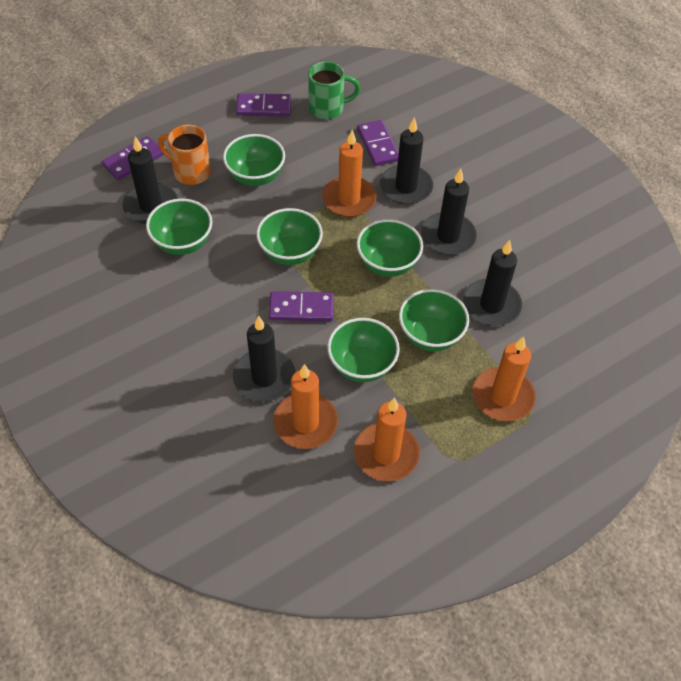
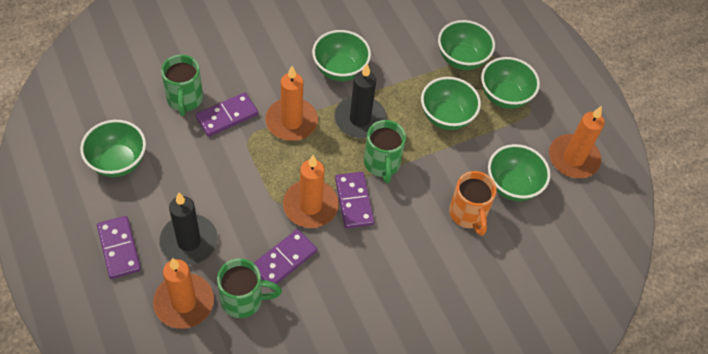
black candle: 5 -> 2
green mug: 1 -> 3

